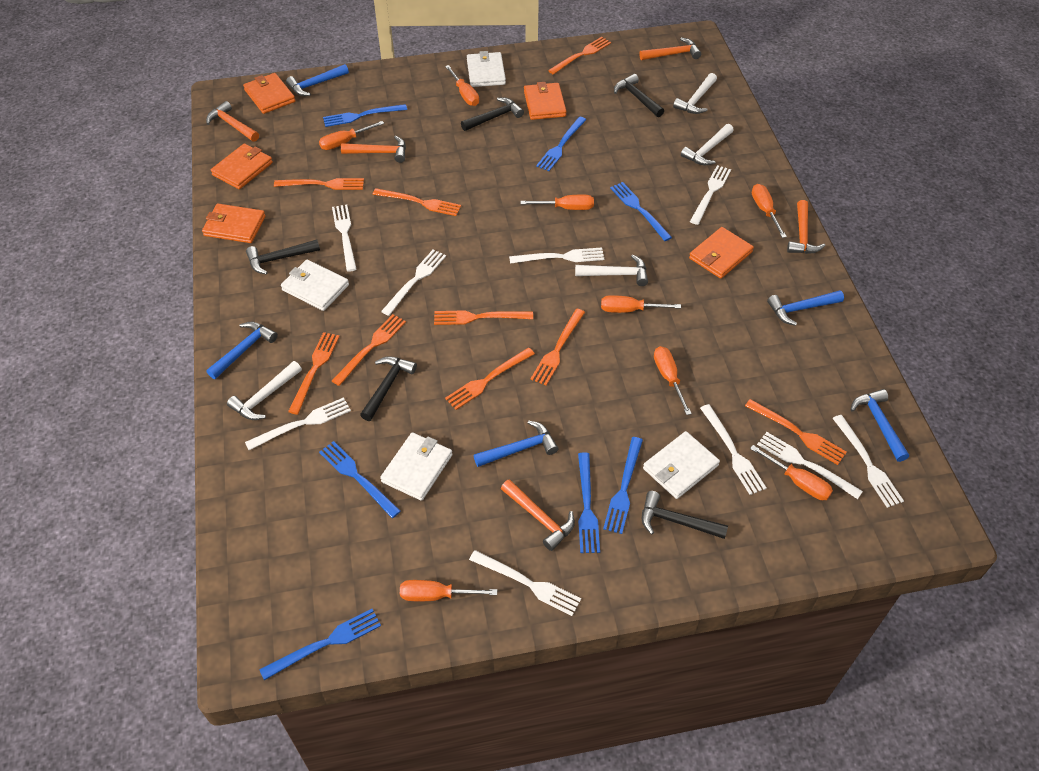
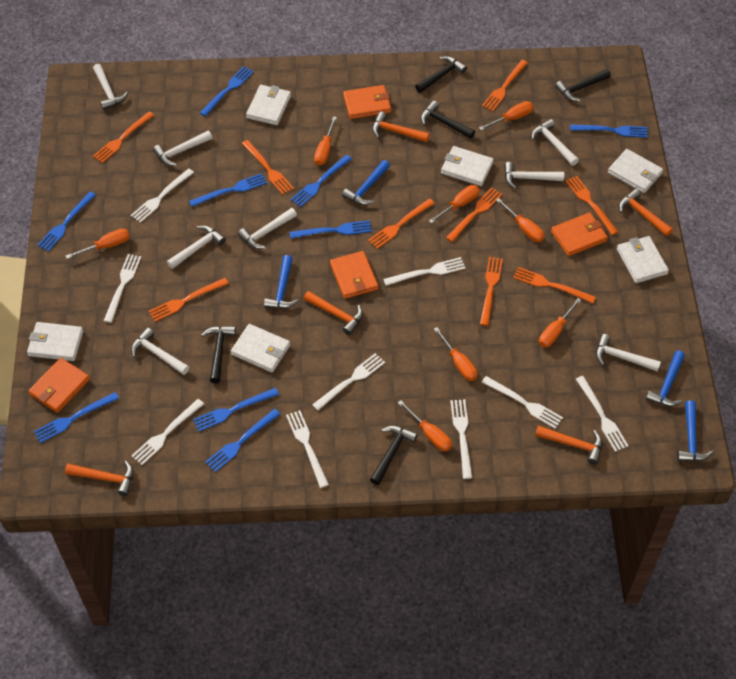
blue fork: 7 -> 9
blue hammer: 5 -> 4
orange wallet: 5 -> 4
white hammer: 4 -> 8
white wallet: 4 -> 6

